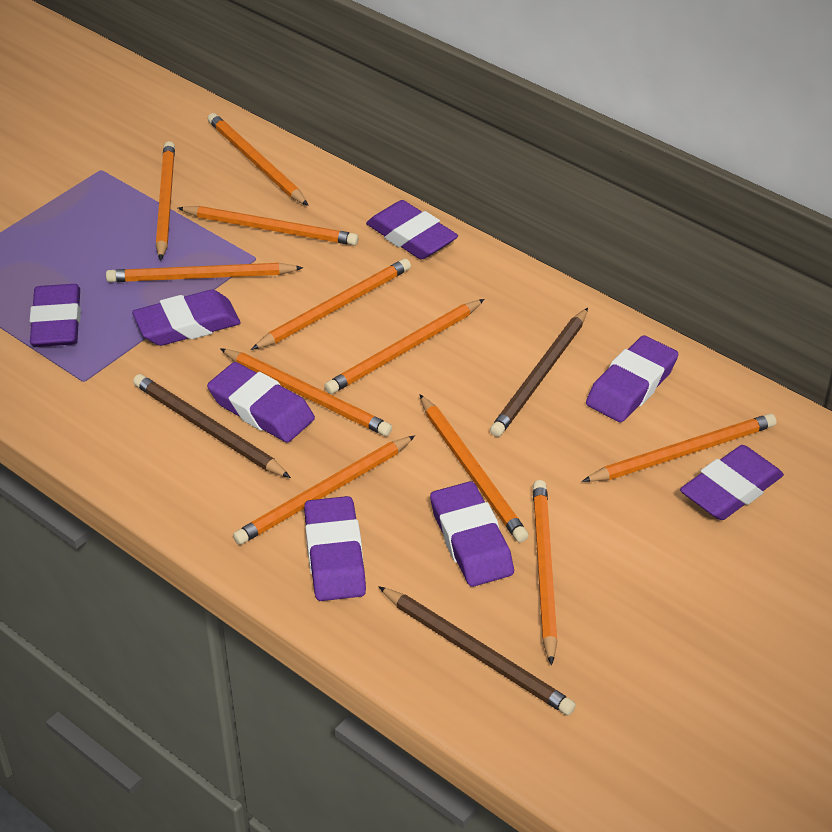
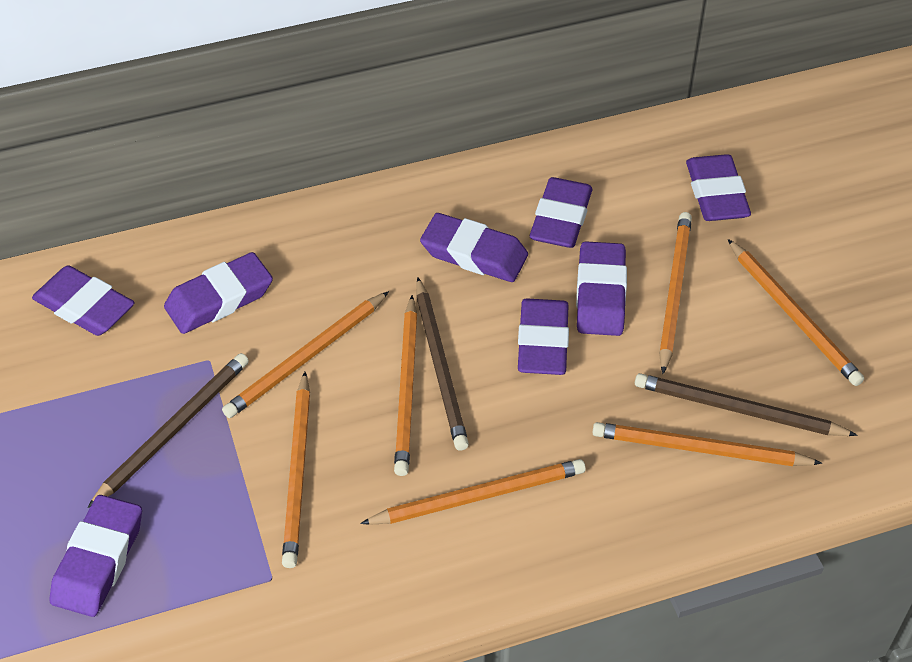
orange pencil: 11 -> 7

